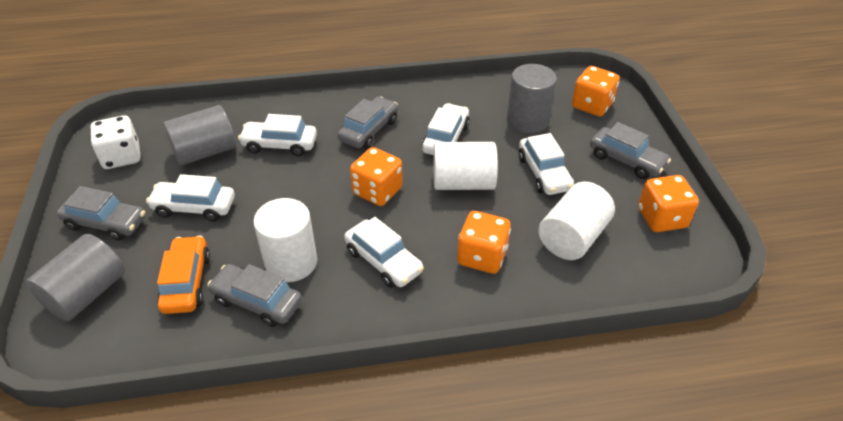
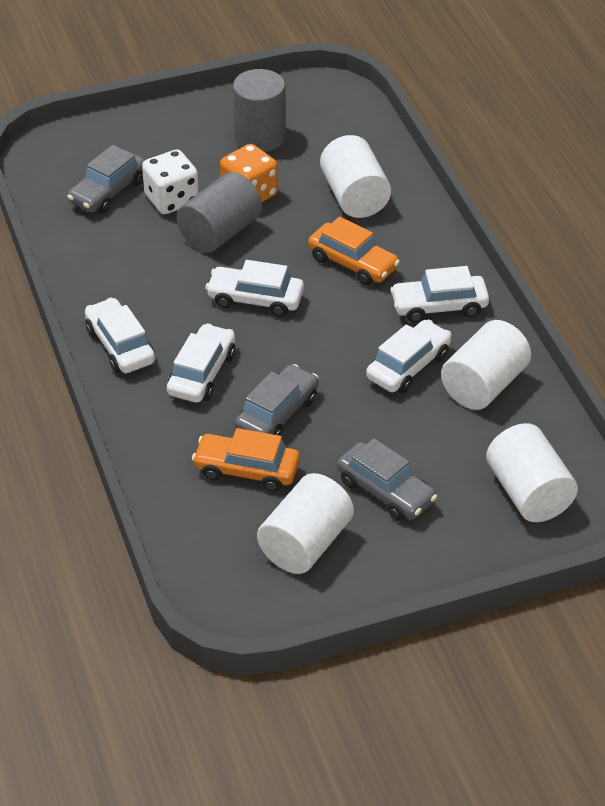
grey car: 4 -> 3
grey cylinder: 3 -> 2
orange car: 1 -> 2
orange dice: 4 -> 1
white cylinder: 3 -> 4

